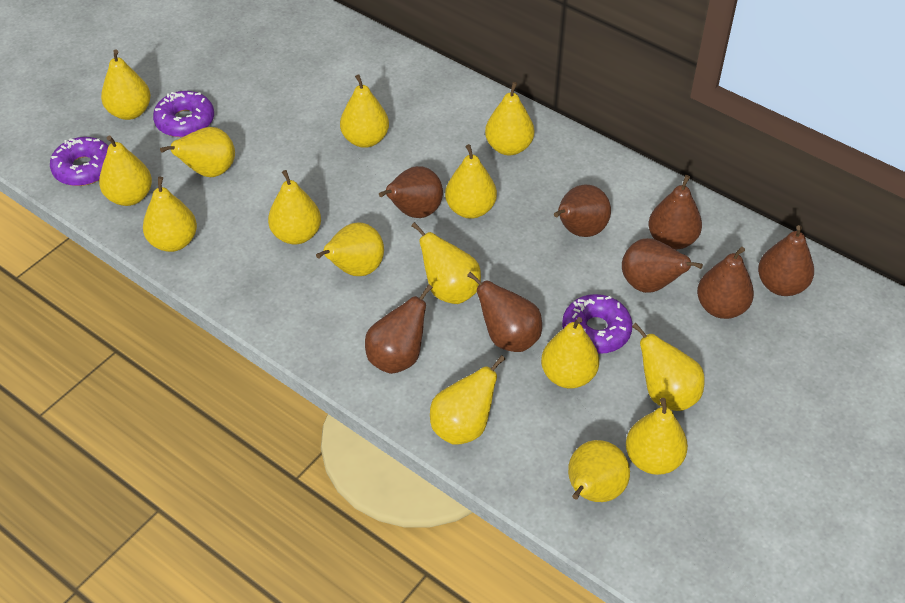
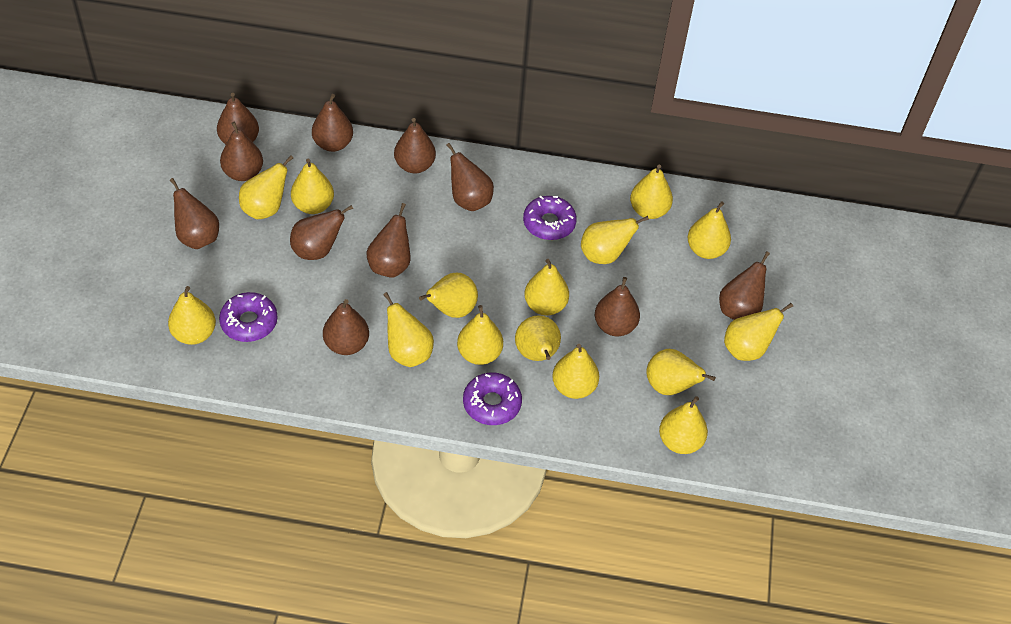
brown pear: 8 -> 11

